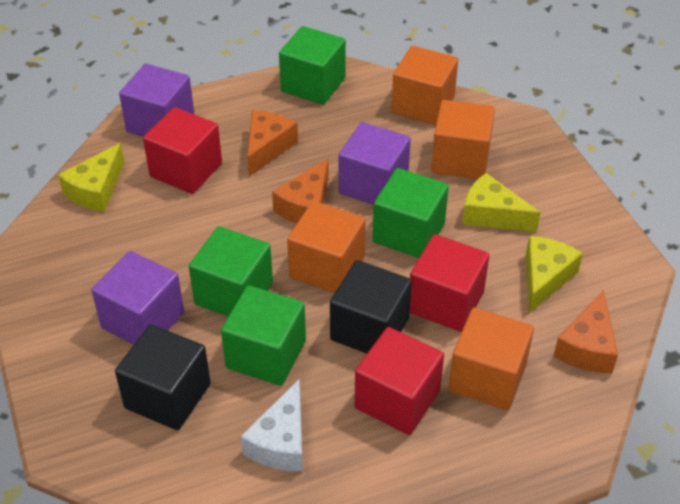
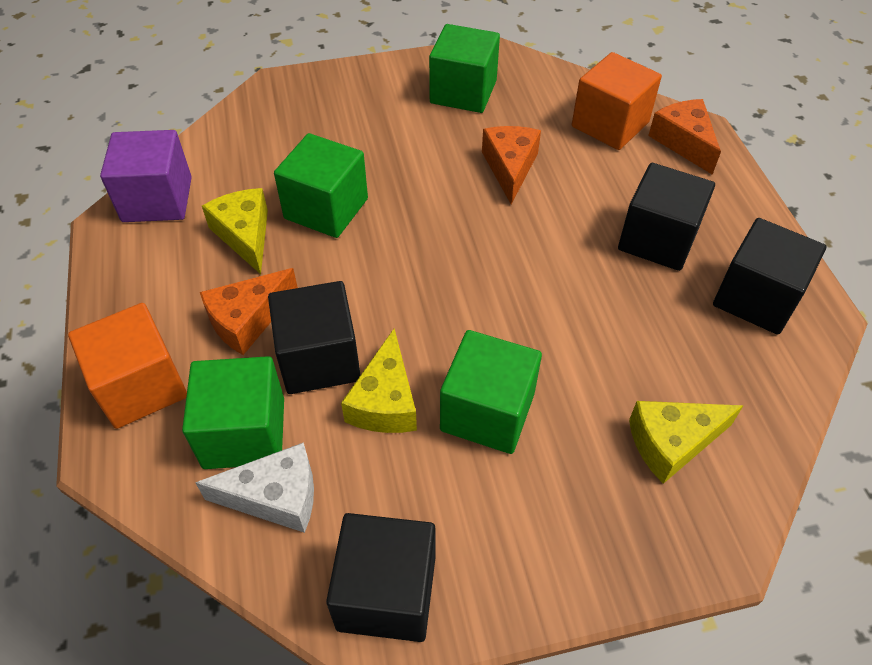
black cube: 2 -> 4
orange cube: 4 -> 2
purple cube: 3 -> 1
red cube: 3 -> 0

